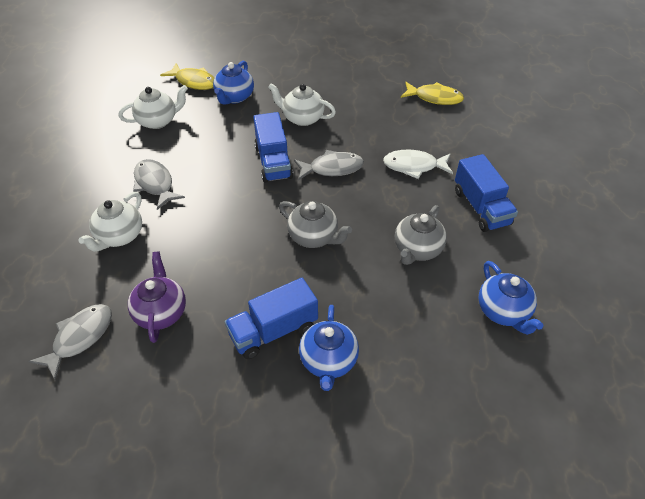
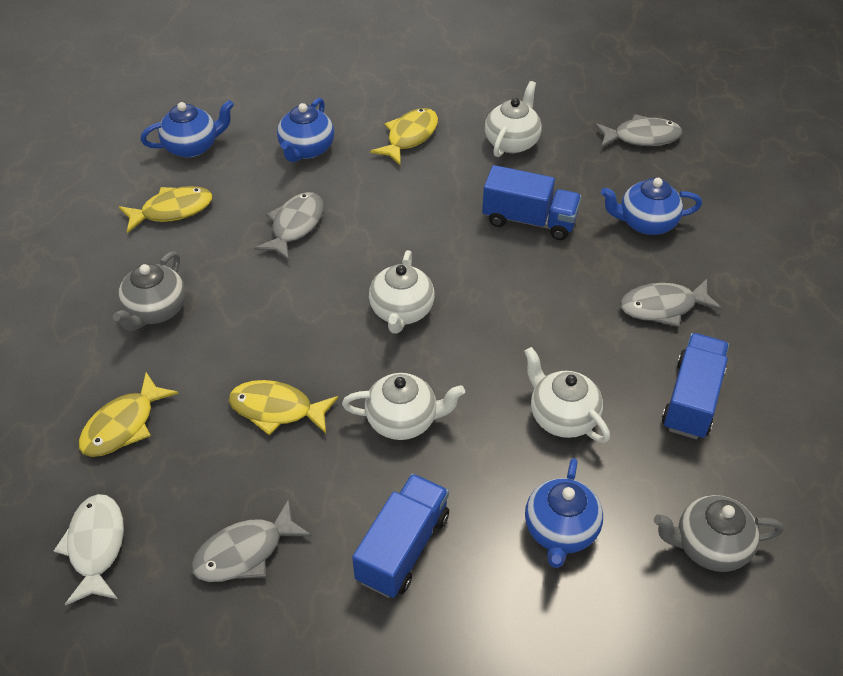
blue teapot: 3 -> 4
grey fish: 3 -> 4
purple teapot: 1 -> 0
white teapot: 3 -> 4
yellow fish: 2 -> 4

